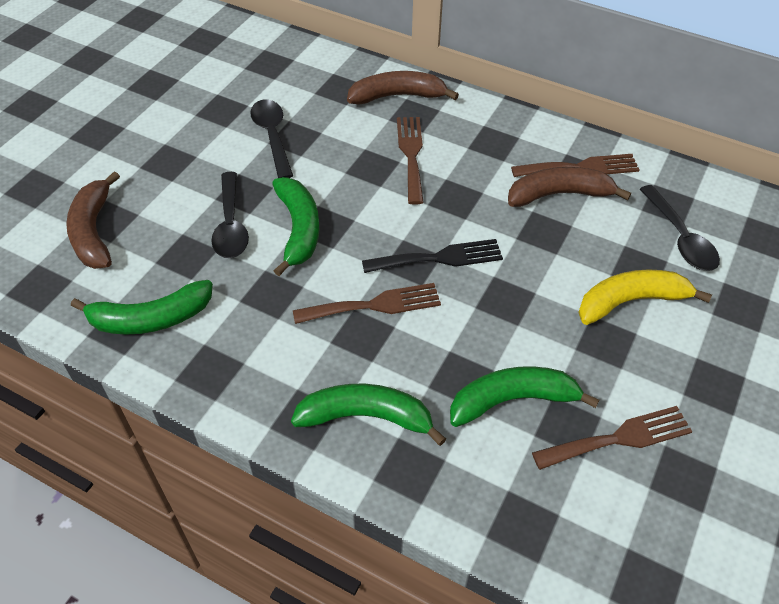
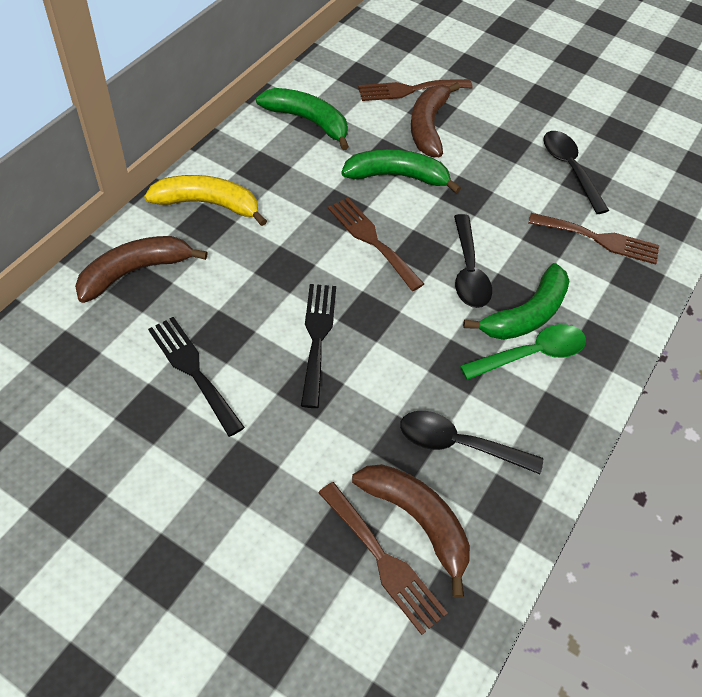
black fork: 1 -> 2
green banana: 4 -> 3
green spoon: 0 -> 1

